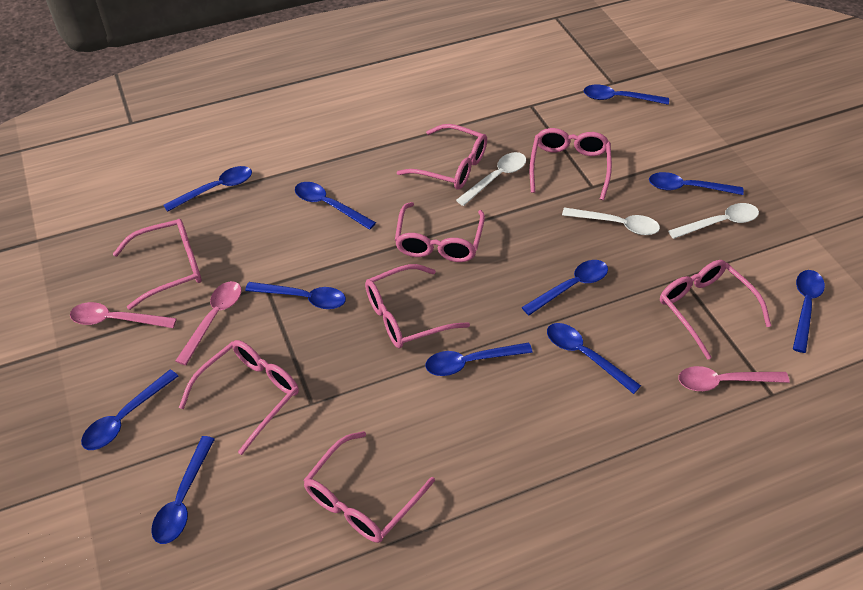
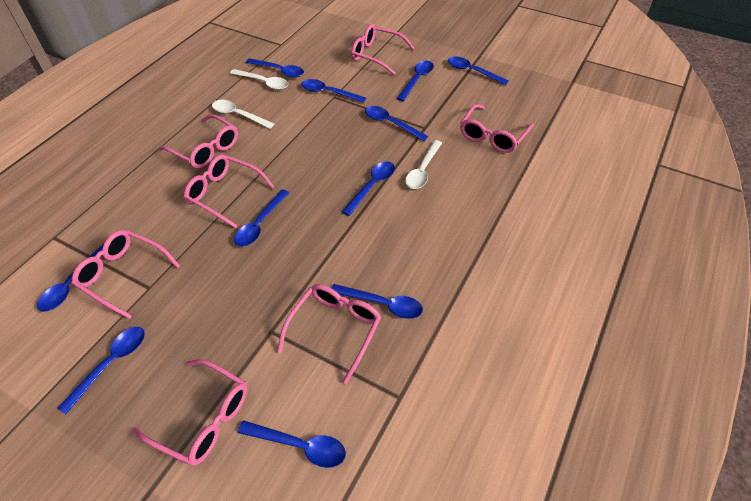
pink glasses: 8 -> 7
pink spoon: 3 -> 0

